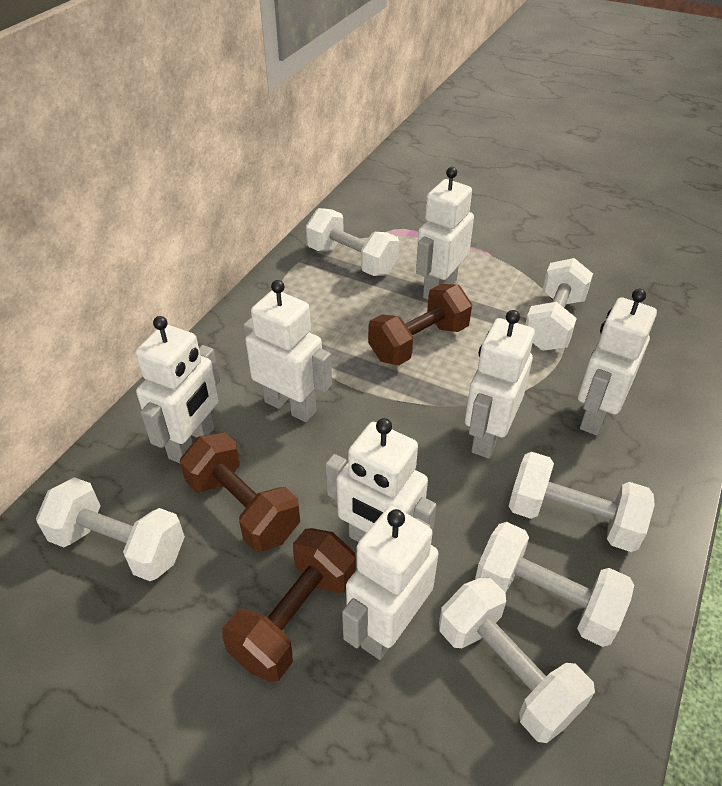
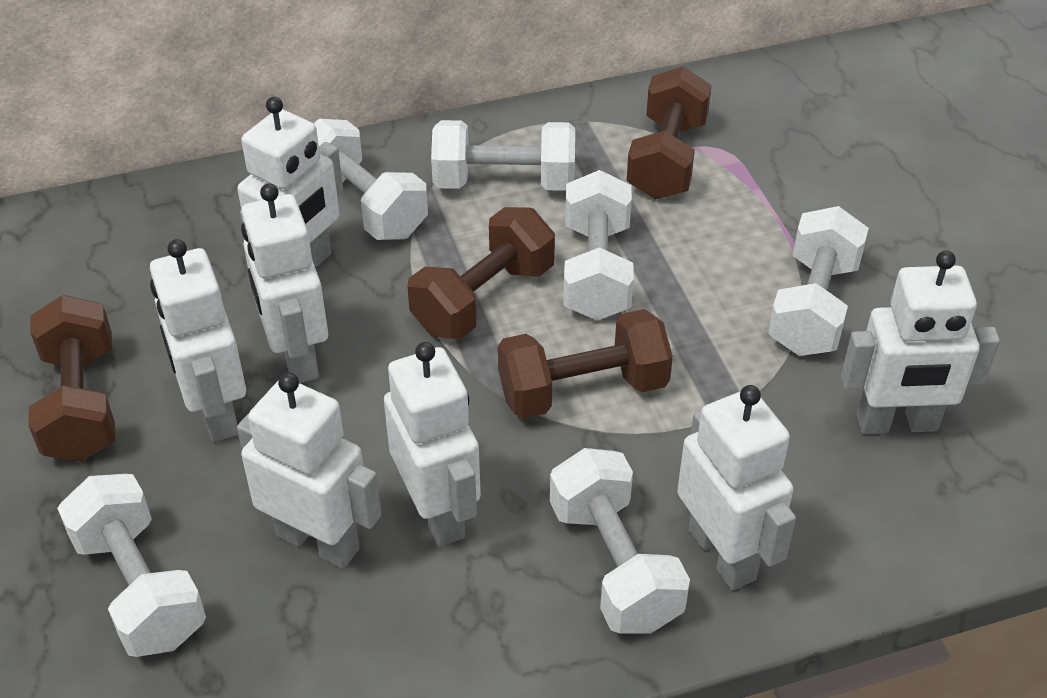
brown dumbbell: 3 -> 4

